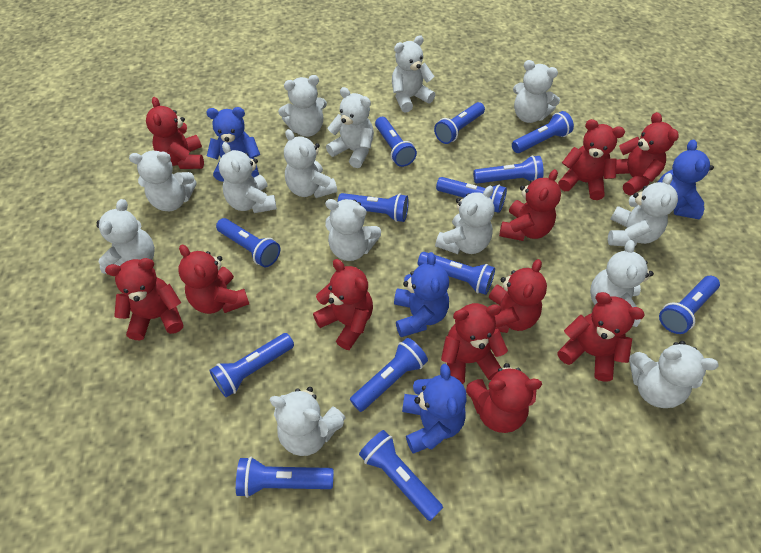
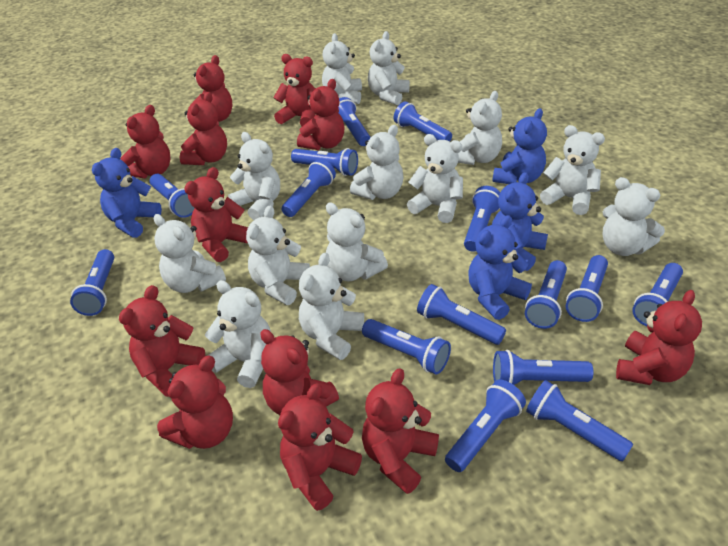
blue flashlight: 13 -> 15
red teddy bear: 11 -> 12
white teddy bear: 14 -> 13

